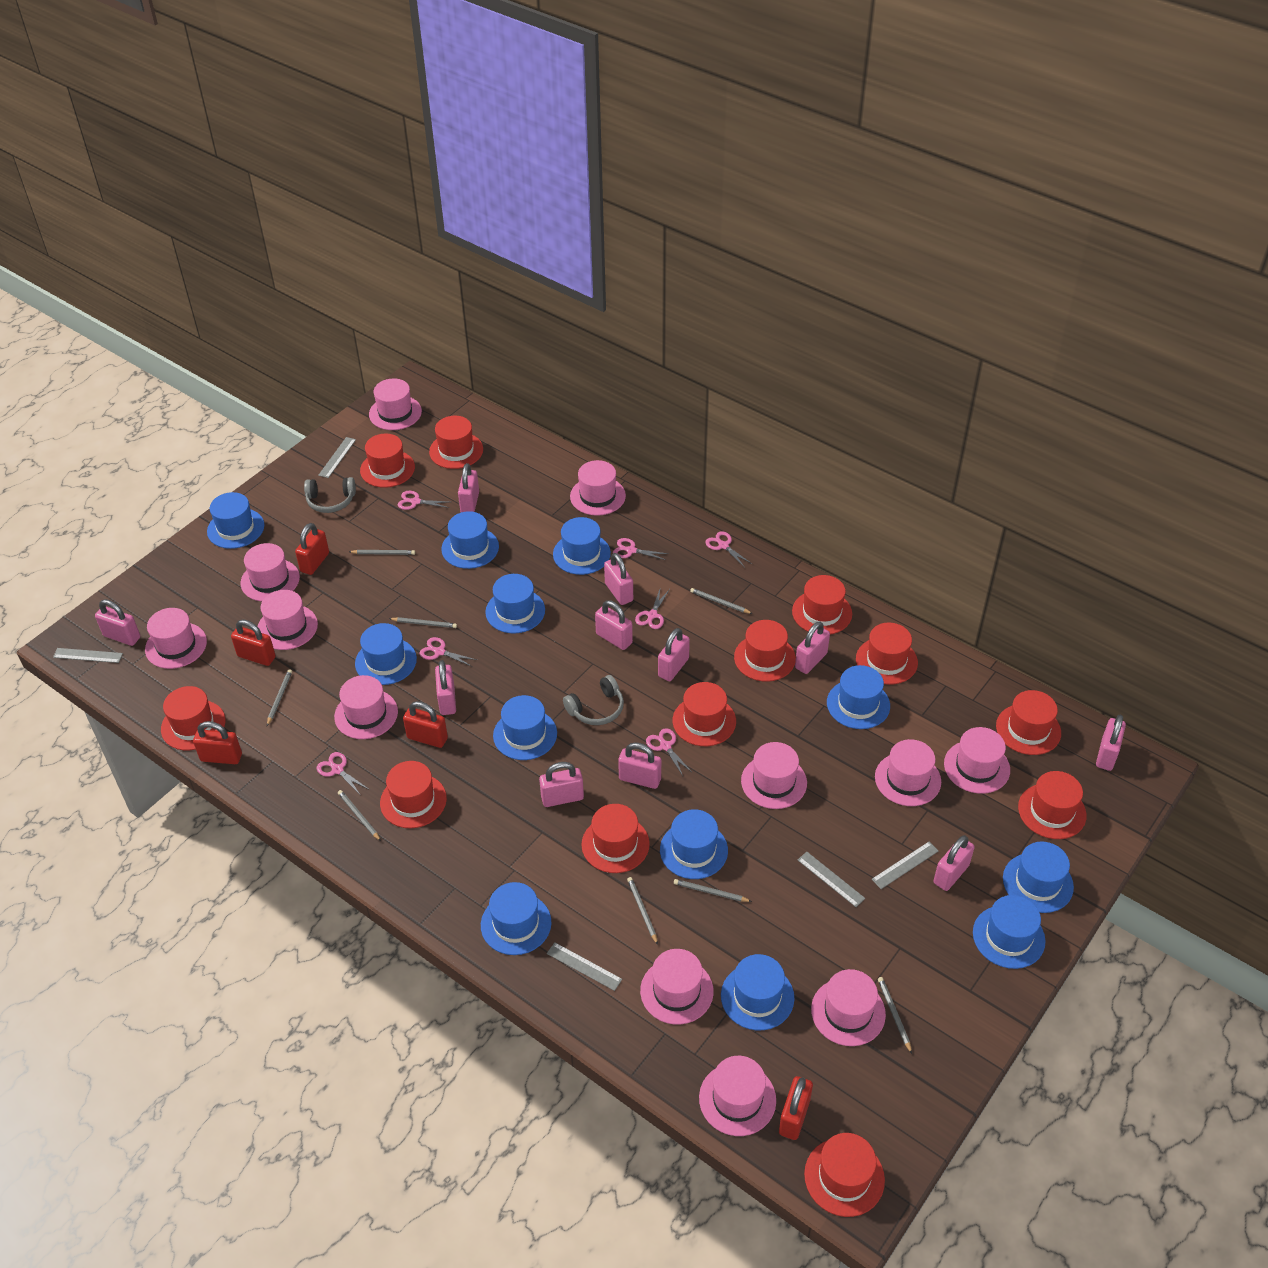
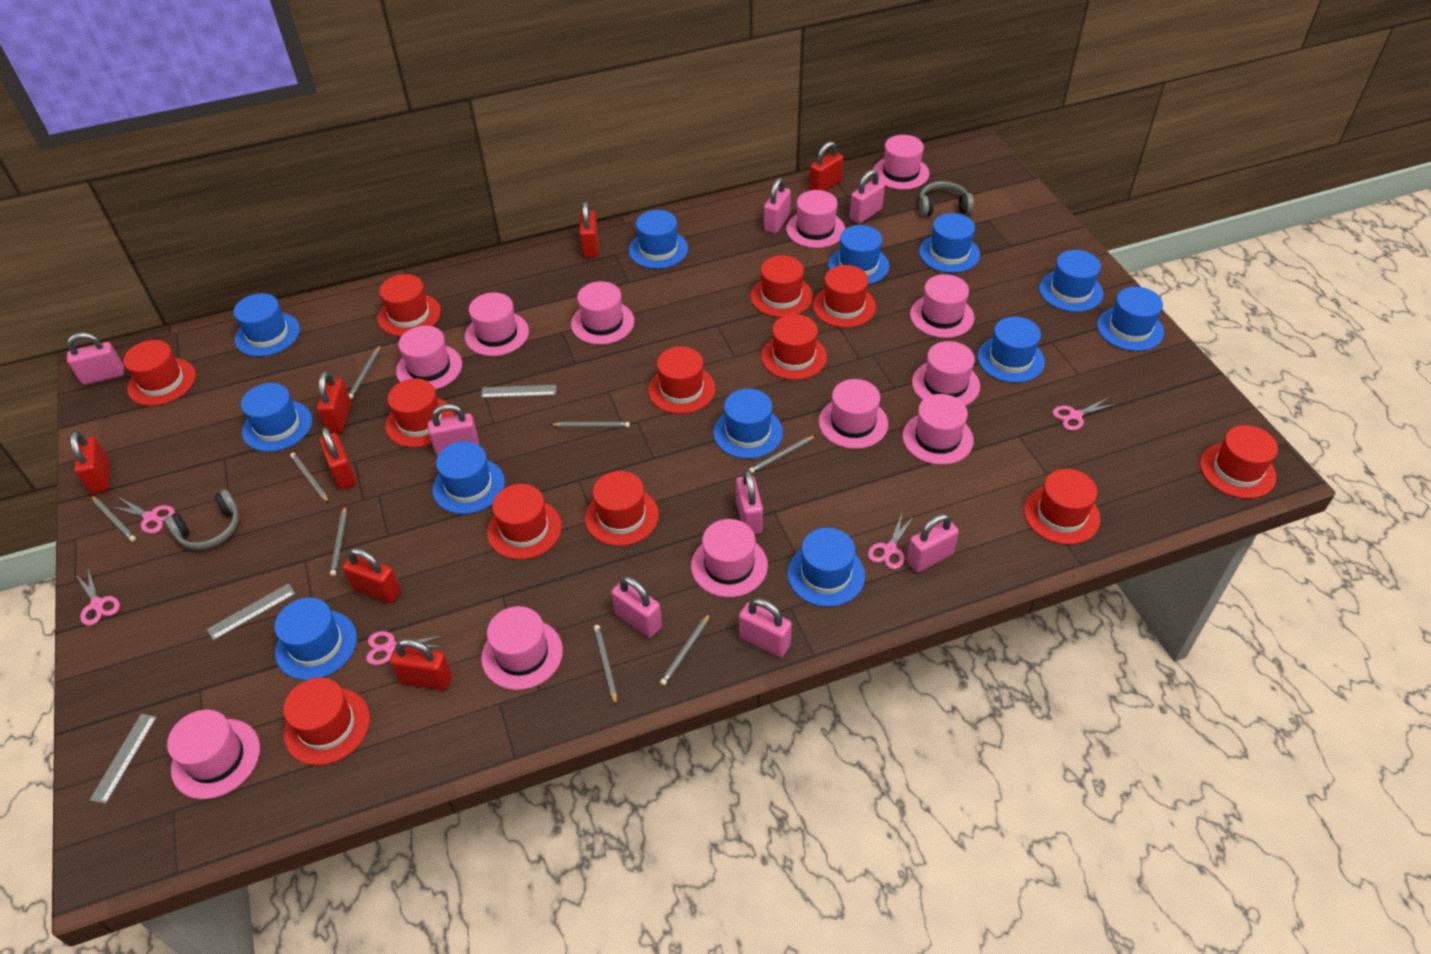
grey ruler: 5 -> 3
pink padlock: 11 -> 8
pink scissors: 7 -> 5
red padlock: 5 -> 7

